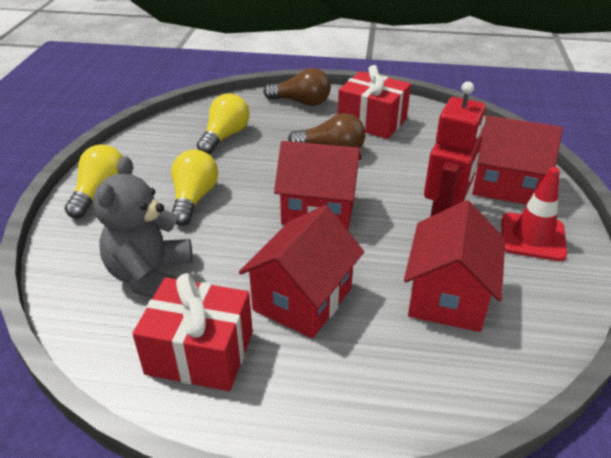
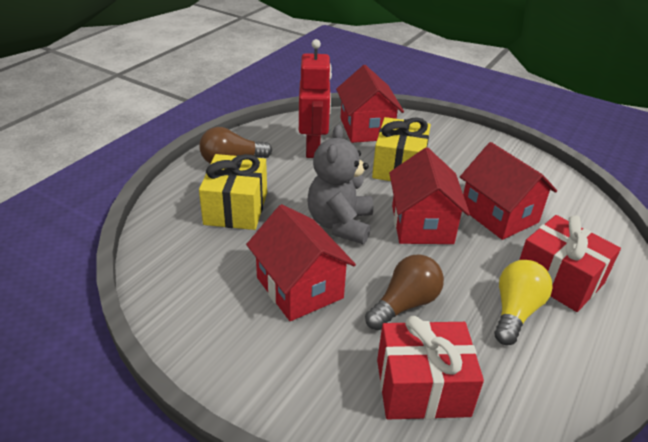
red traffic cone: 1 -> 0
yellow gift: 0 -> 2
yellow light bulb: 3 -> 1

